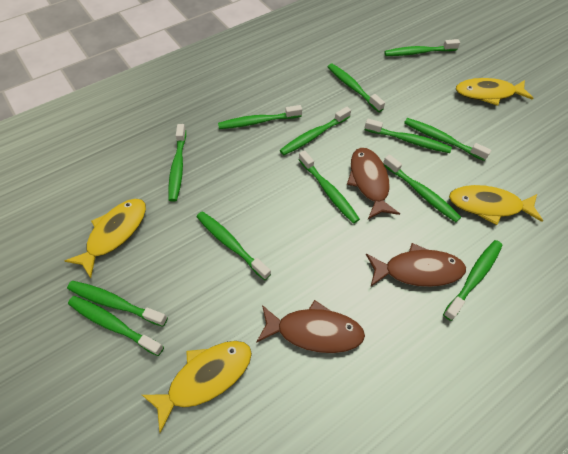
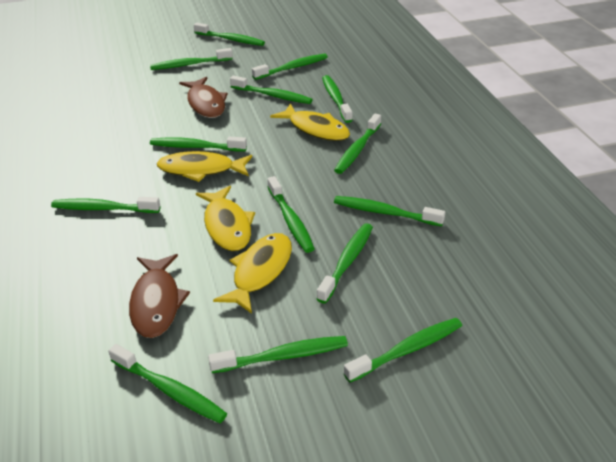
brown fish: 3 -> 2
green toothbrush: 13 -> 14

